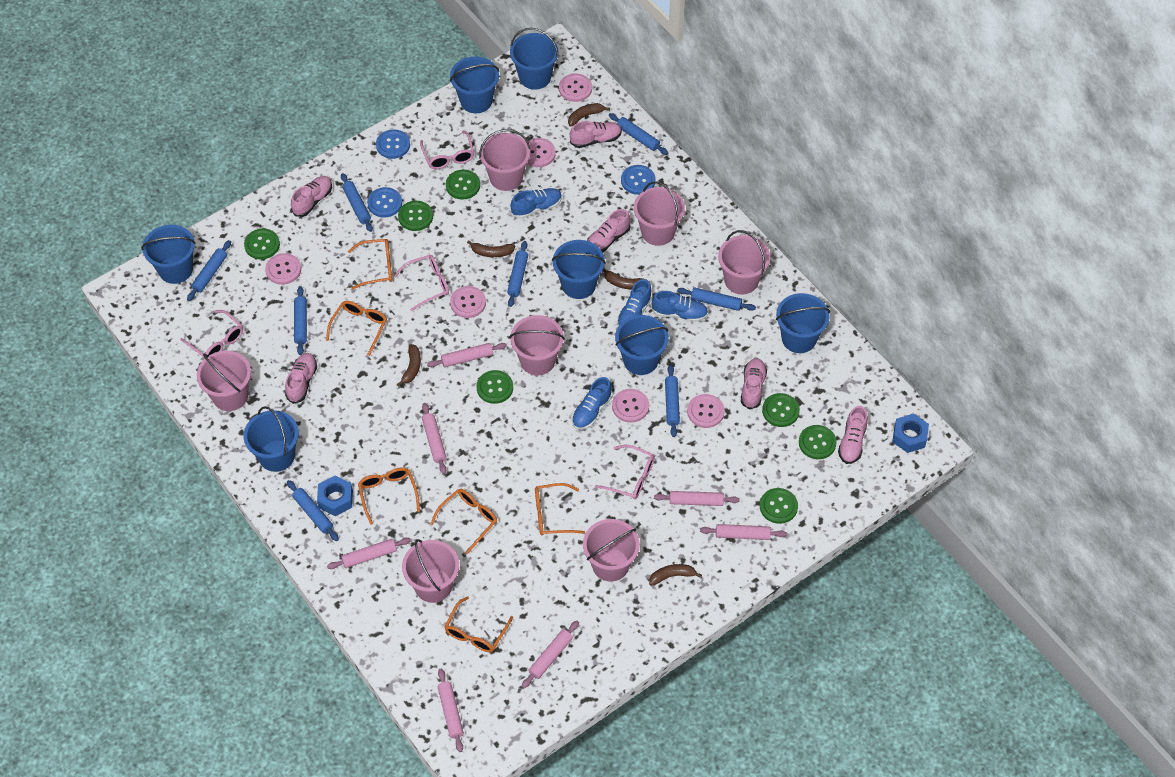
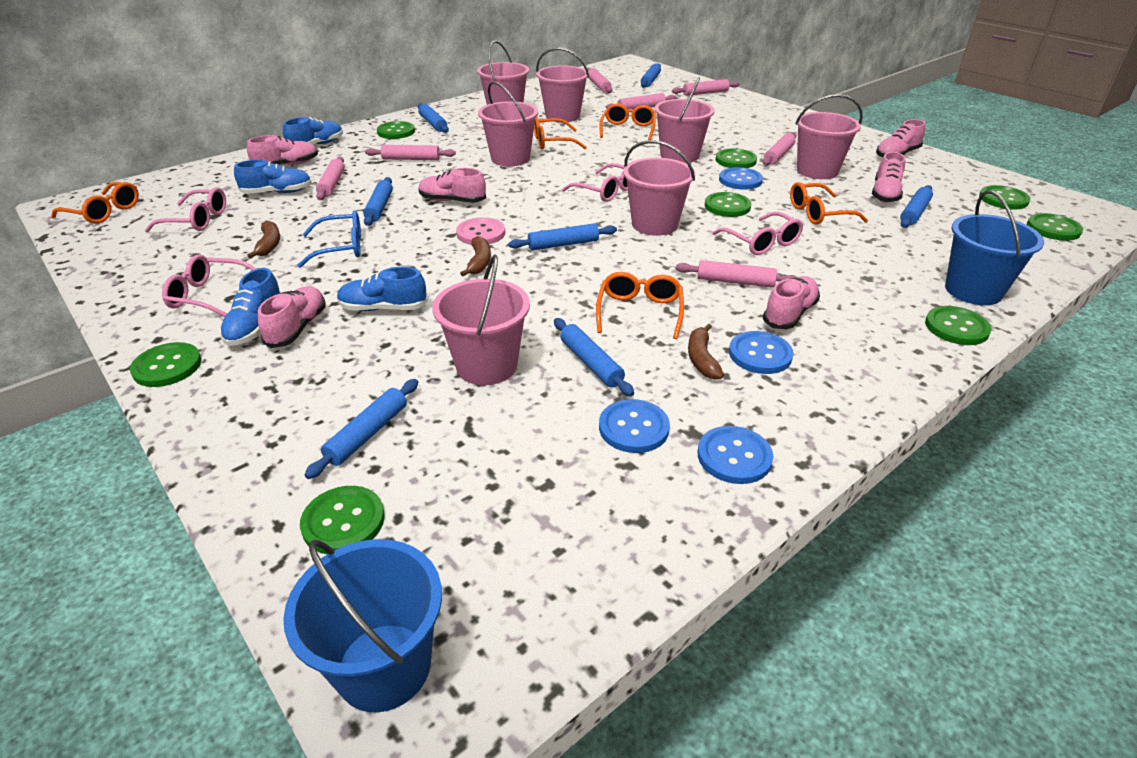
blue bucket: 7 -> 2
blue button: 3 -> 4
blue glasses: 0 -> 1
blue nut: 2 -> 0
blue rolling pin: 8 -> 7
brown banana: 5 -> 3
green button: 7 -> 8
orange glasses: 6 -> 5
pink button: 6 -> 1

